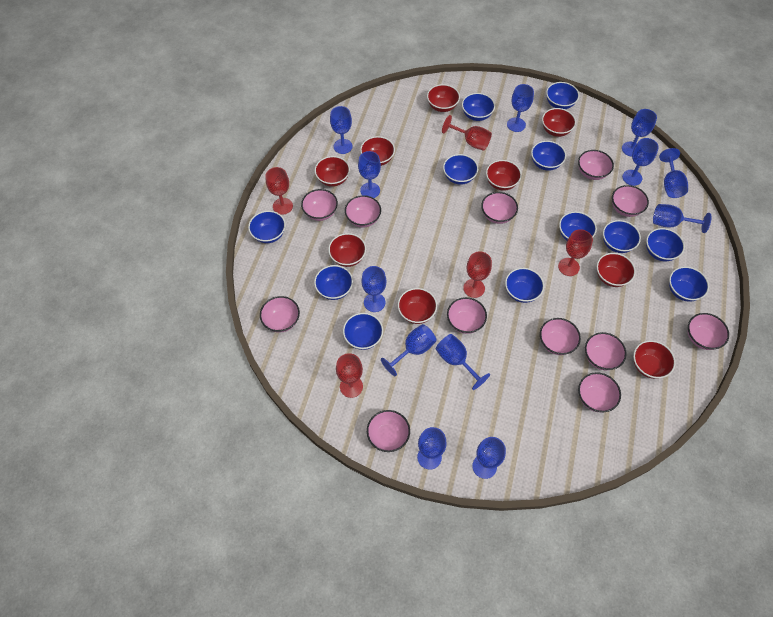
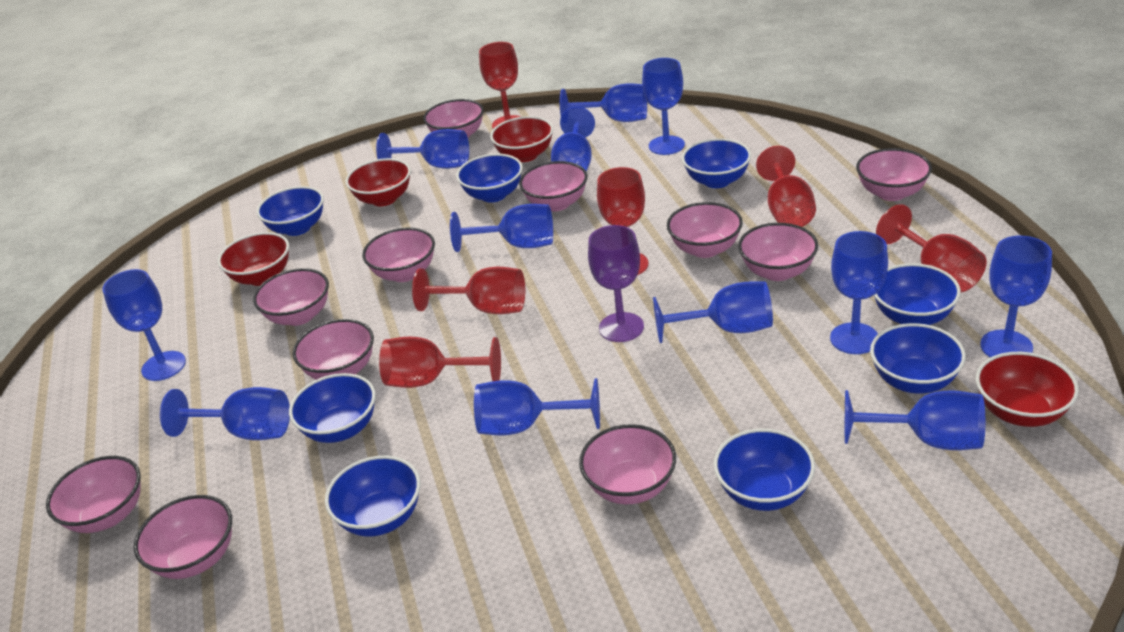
blue bowl: 12 -> 8
pink bowl: 12 -> 11
purple goblet: 0 -> 1
red bowl: 9 -> 4
red goblet: 5 -> 6

